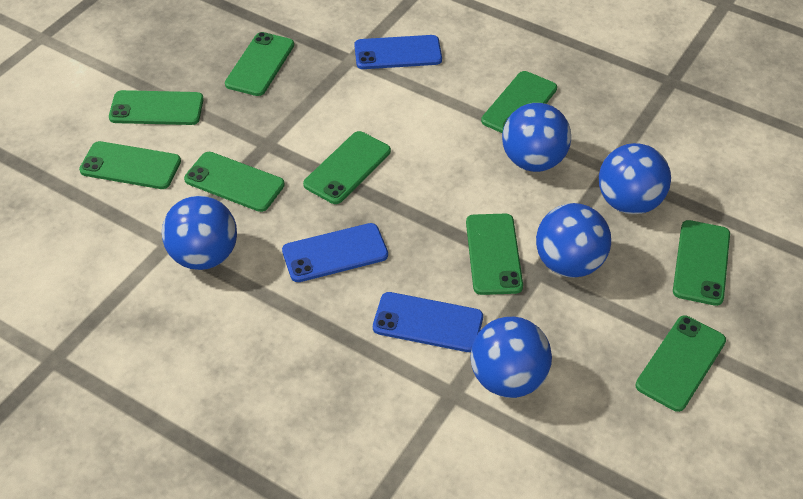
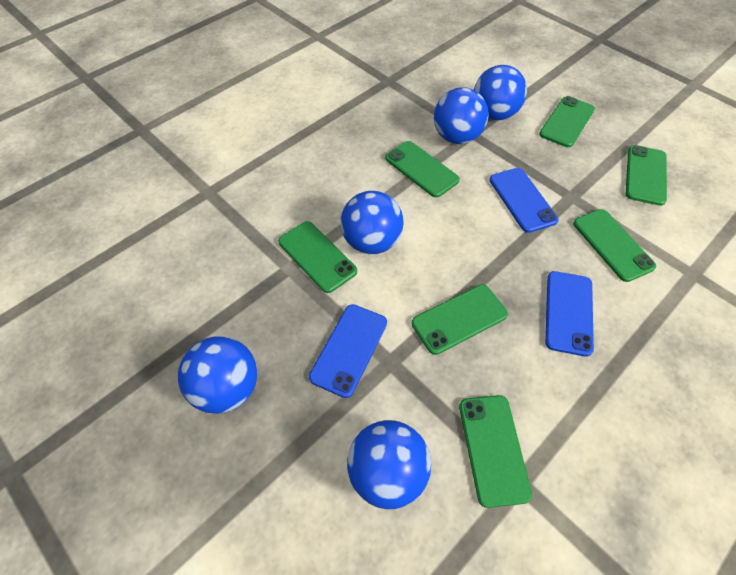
green phone: 9 -> 7

